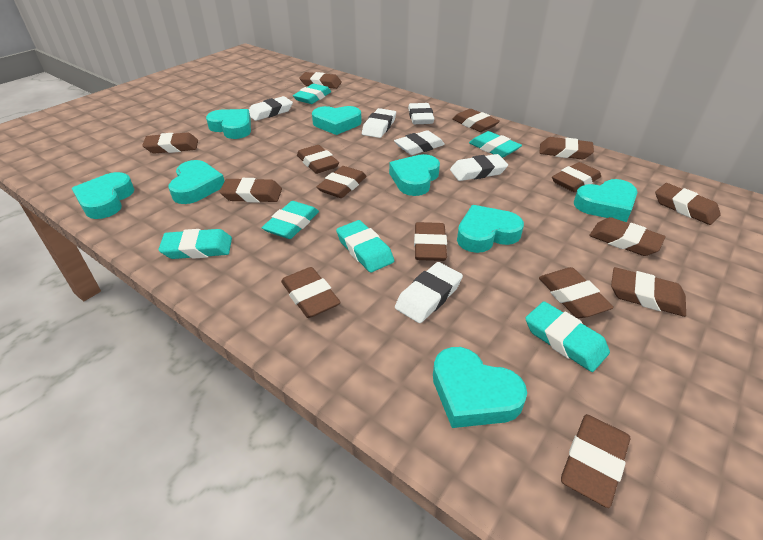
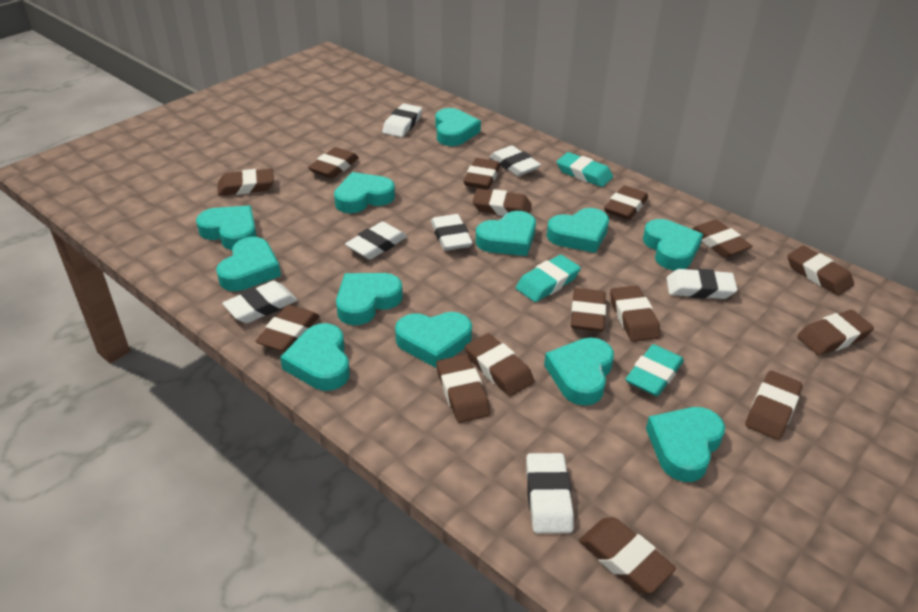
turquoise eraser: 6 -> 3
turquoise heart: 8 -> 12
white eraser: 6 -> 7

